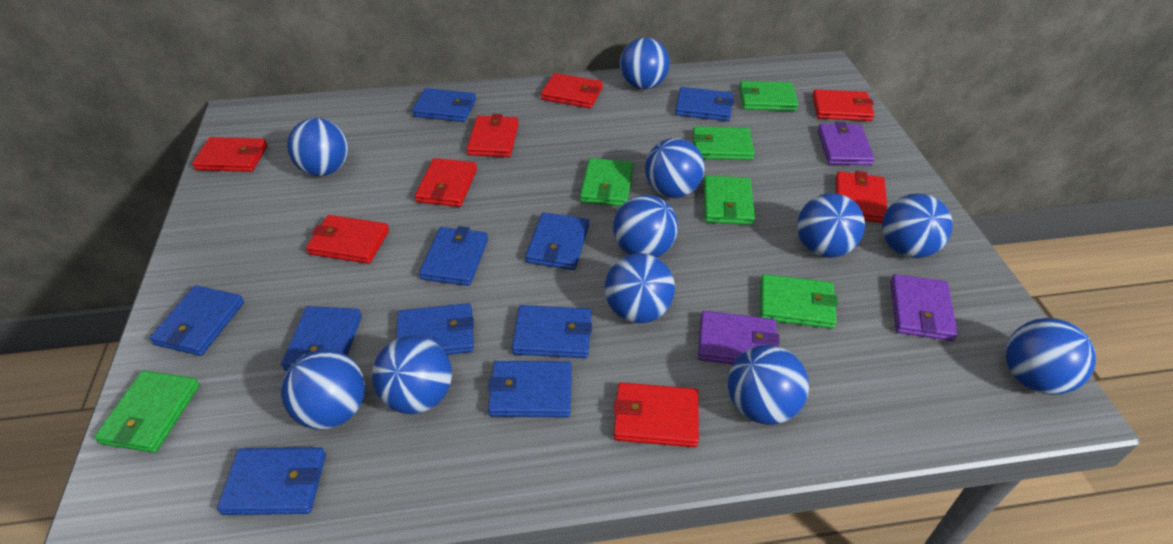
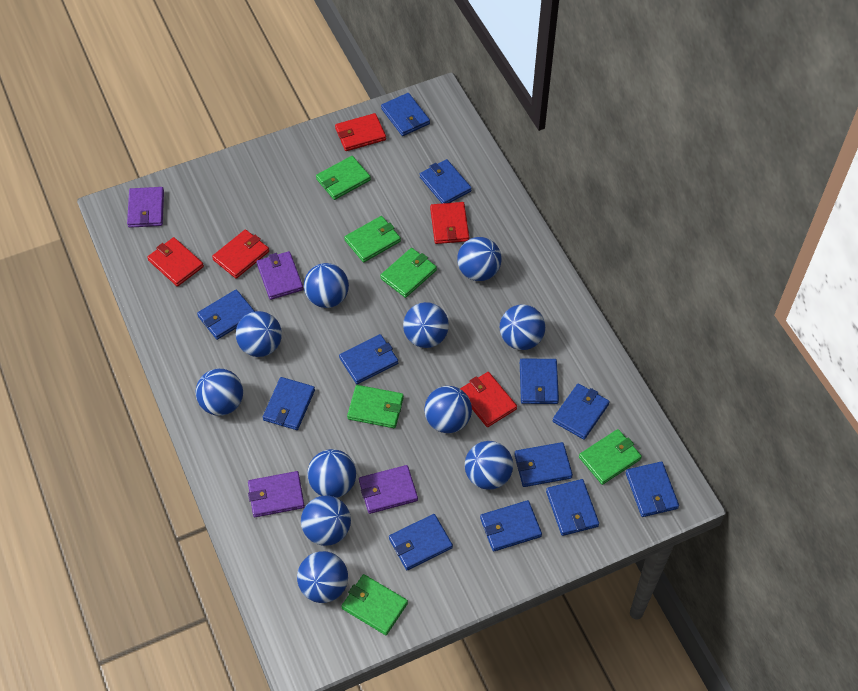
blue wallet: 10 -> 12
purple wallet: 3 -> 4
red wallet: 8 -> 5

